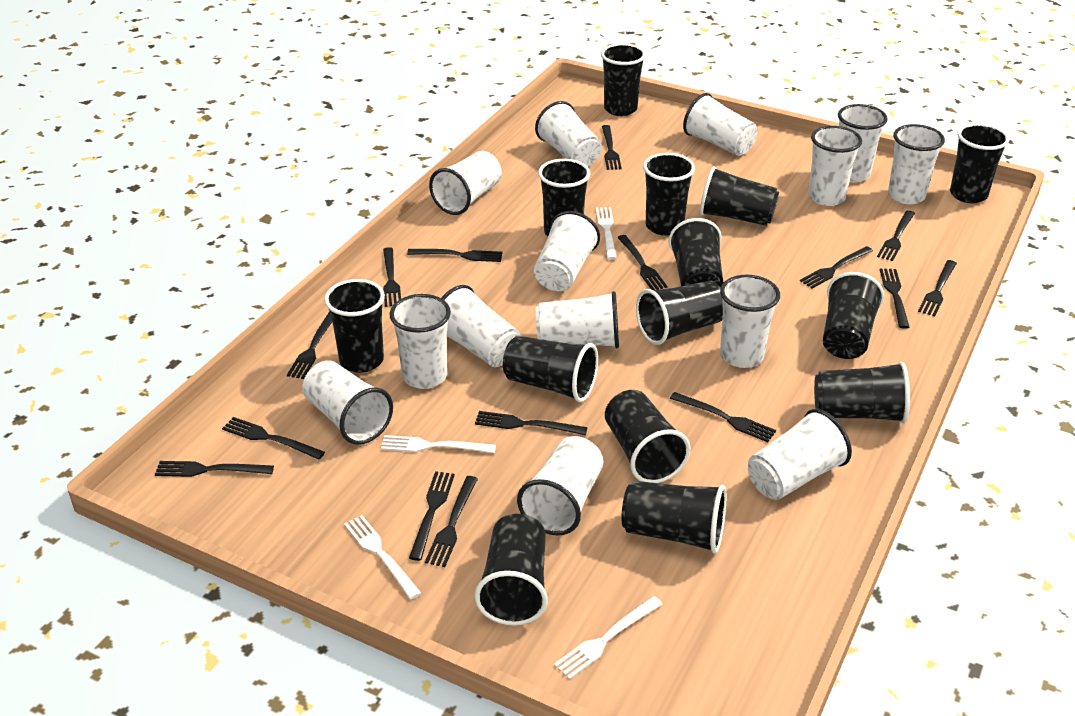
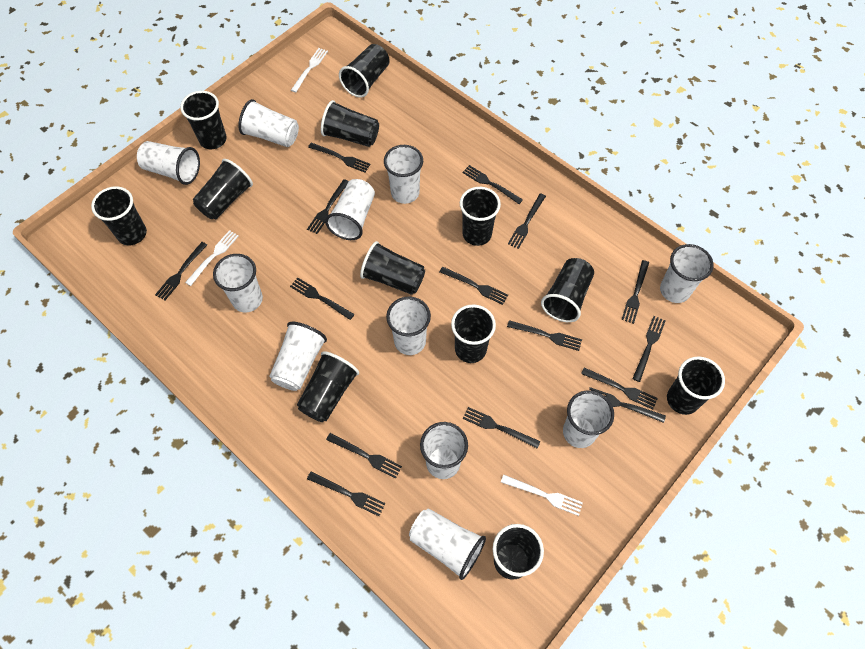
black cup: 14 -> 12
white cup: 14 -> 11
white fork: 4 -> 3

